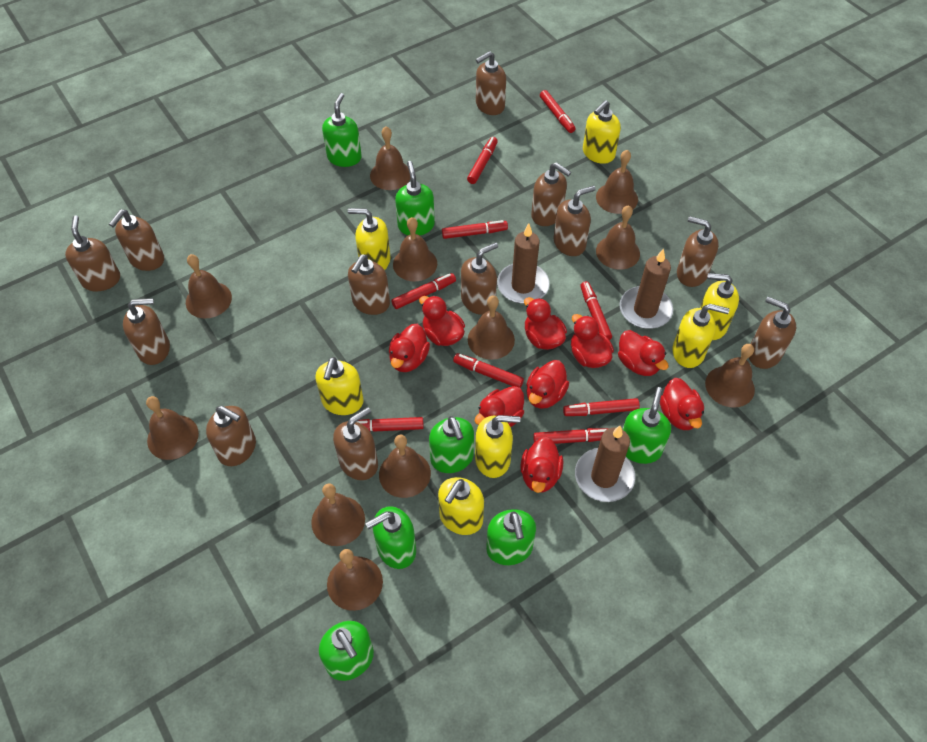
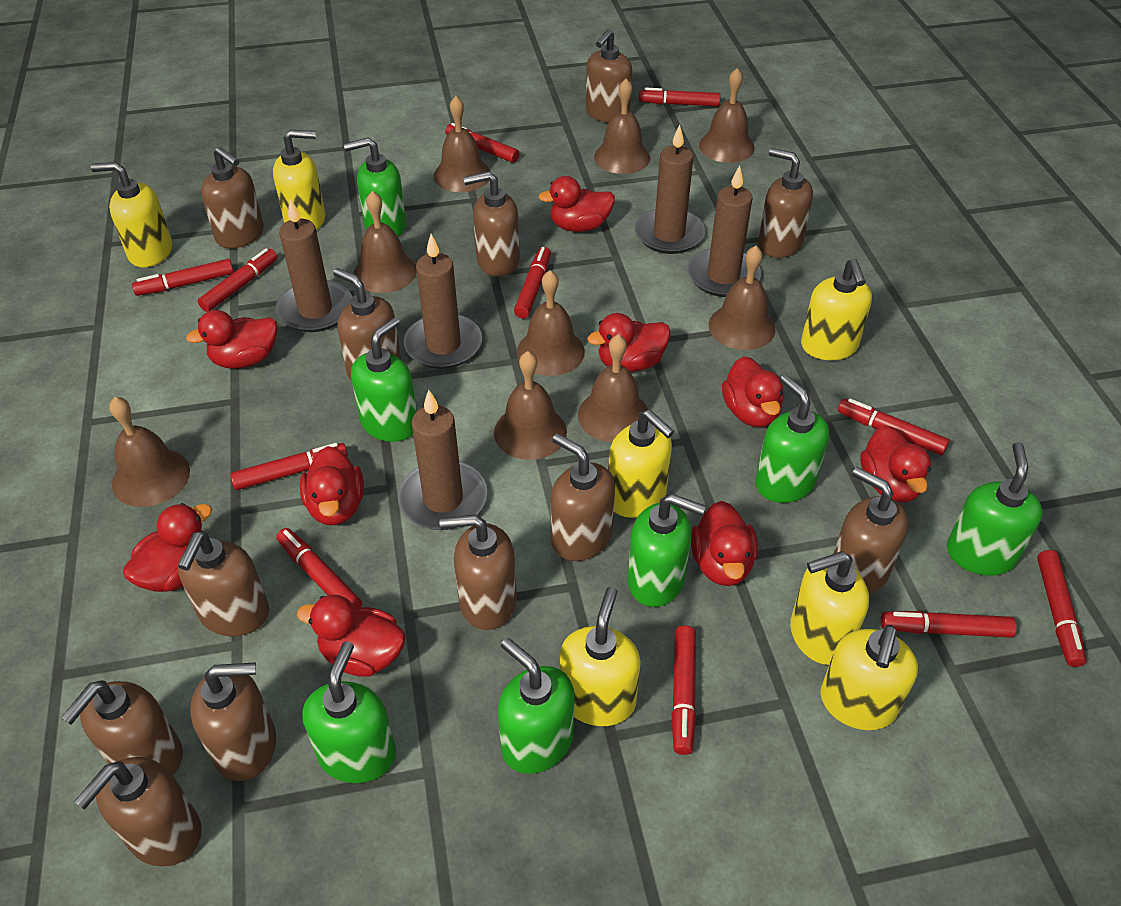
brown bell: 11 -> 9
brown candle: 3 -> 5
red marker: 9 -> 11

